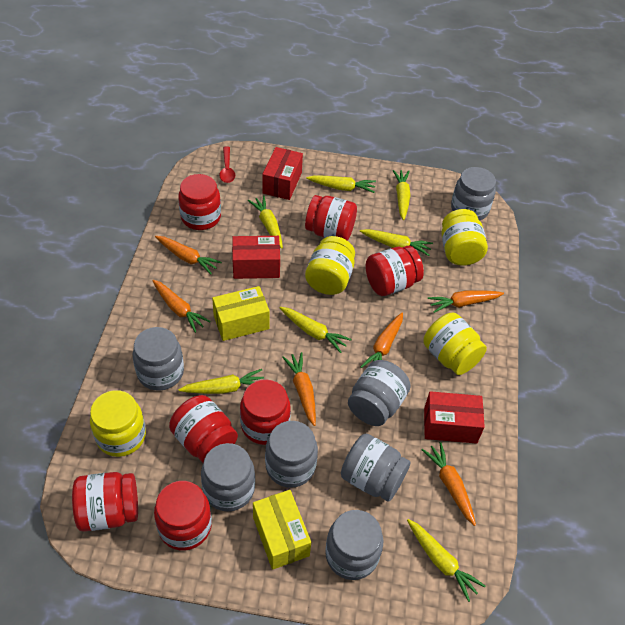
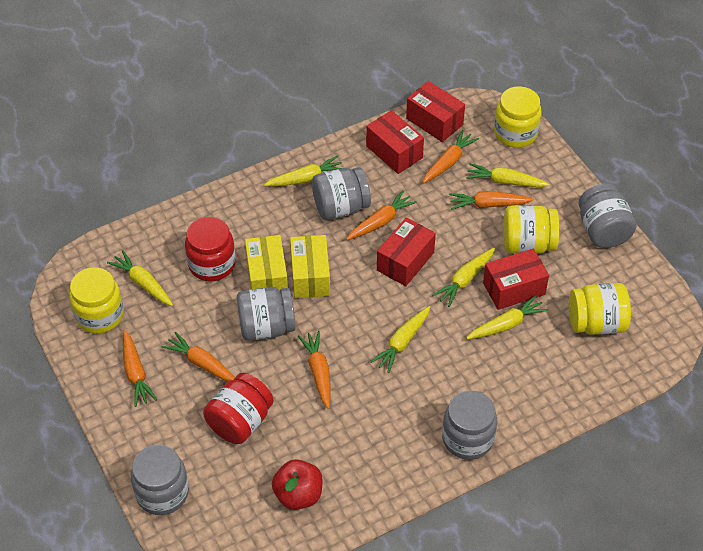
grey jar: 7 -> 5
red apple: 0 -> 1
red box: 3 -> 4
red jar: 7 -> 2
red spoon: 1 -> 0
yellow carrot: 7 -> 6

